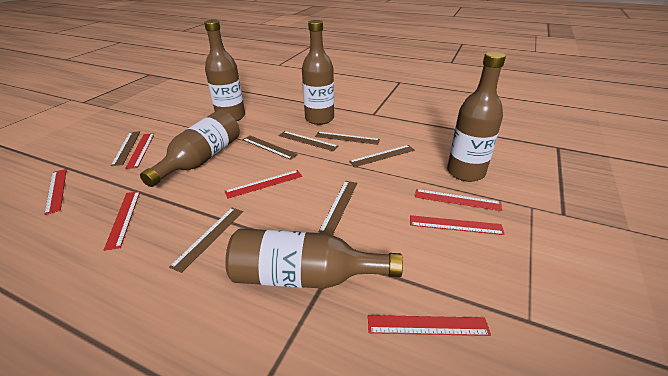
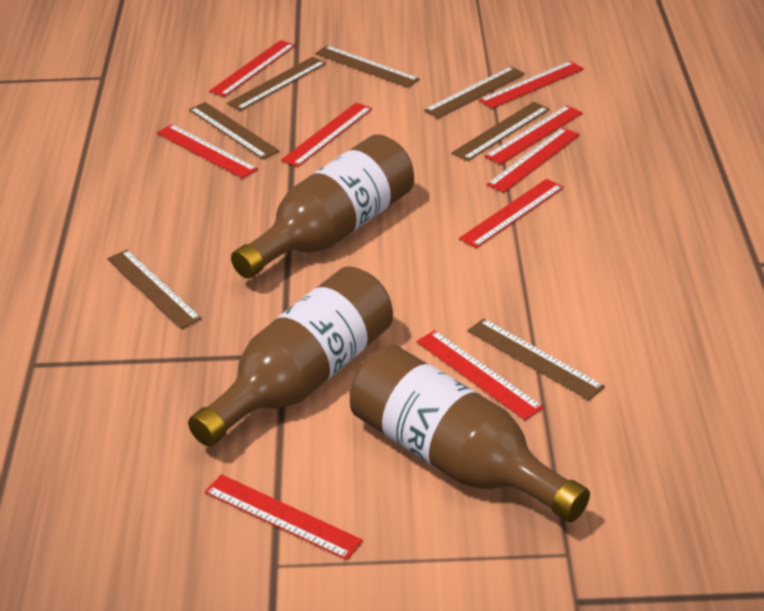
brown bottle: 5 -> 3
red ruler: 7 -> 9

